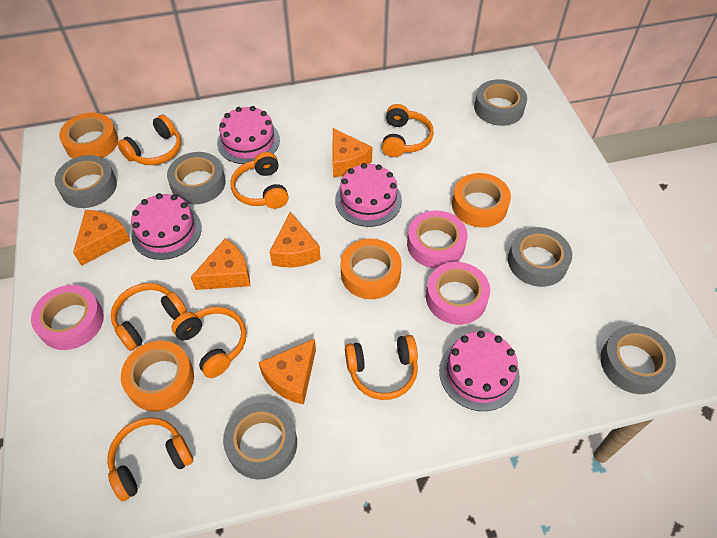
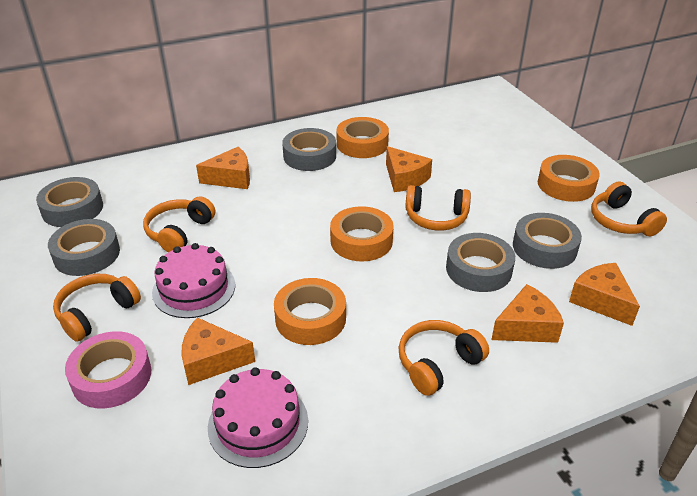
grey tape: 6 -> 5
orange headphones: 7 -> 5
pink cake: 4 -> 2
pink tape: 3 -> 1

